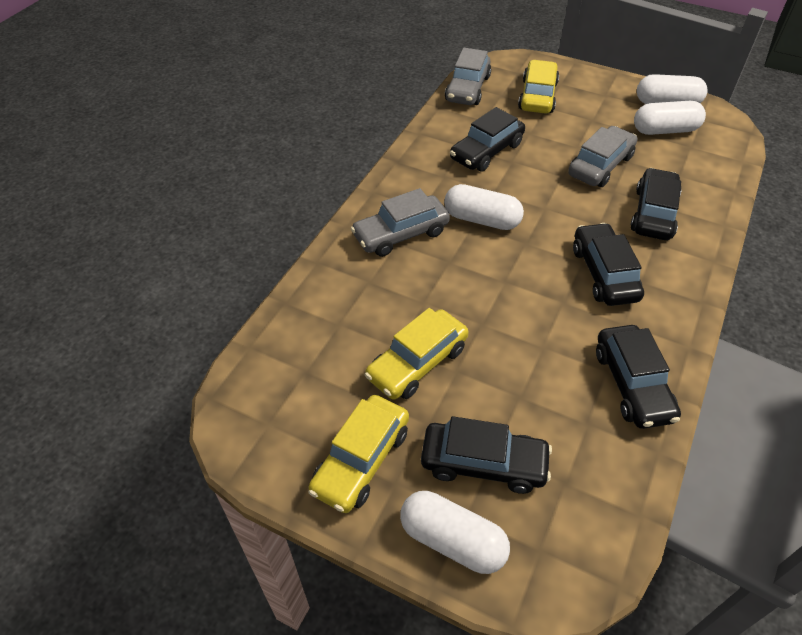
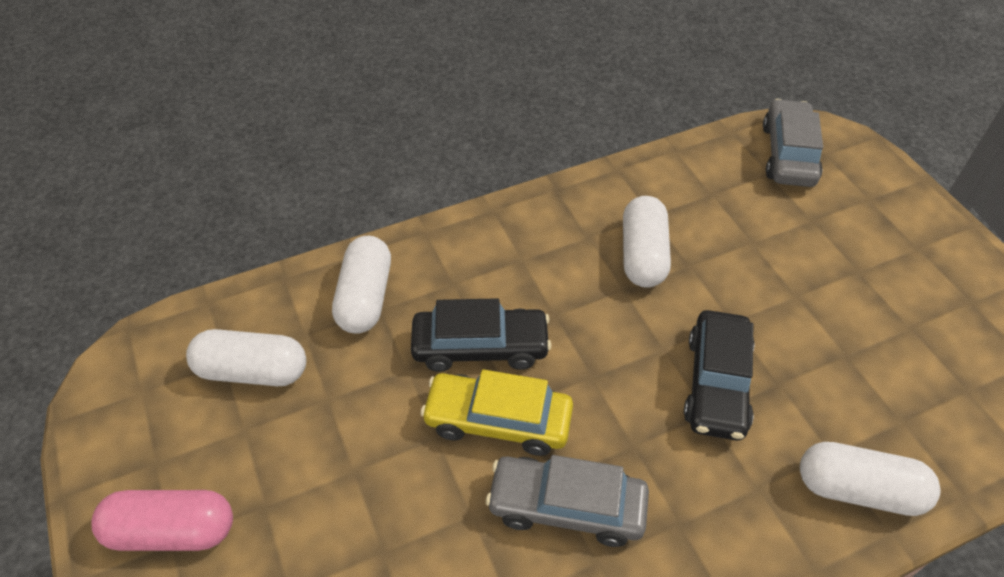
black car: 5 -> 2
grey car: 3 -> 2
pink capsule: 0 -> 1
yellow car: 3 -> 1

